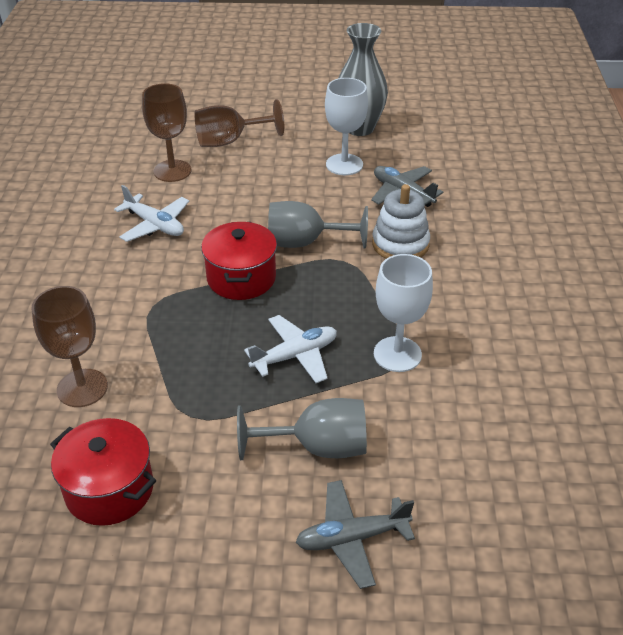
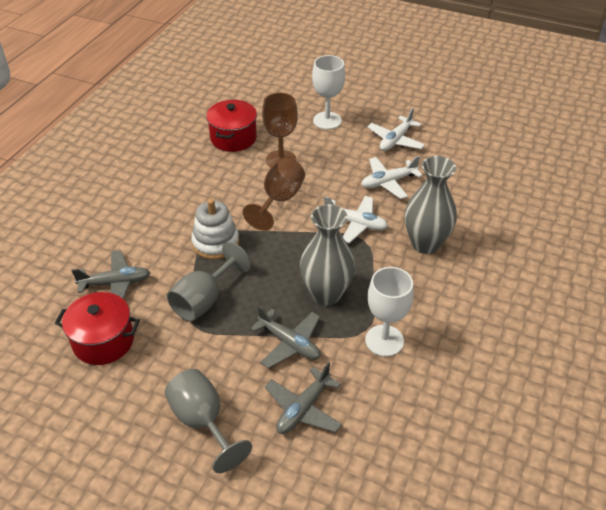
brown goblet: 3 -> 2
grey plane: 2 -> 3
grey vase: 1 -> 2
white plane: 2 -> 3

